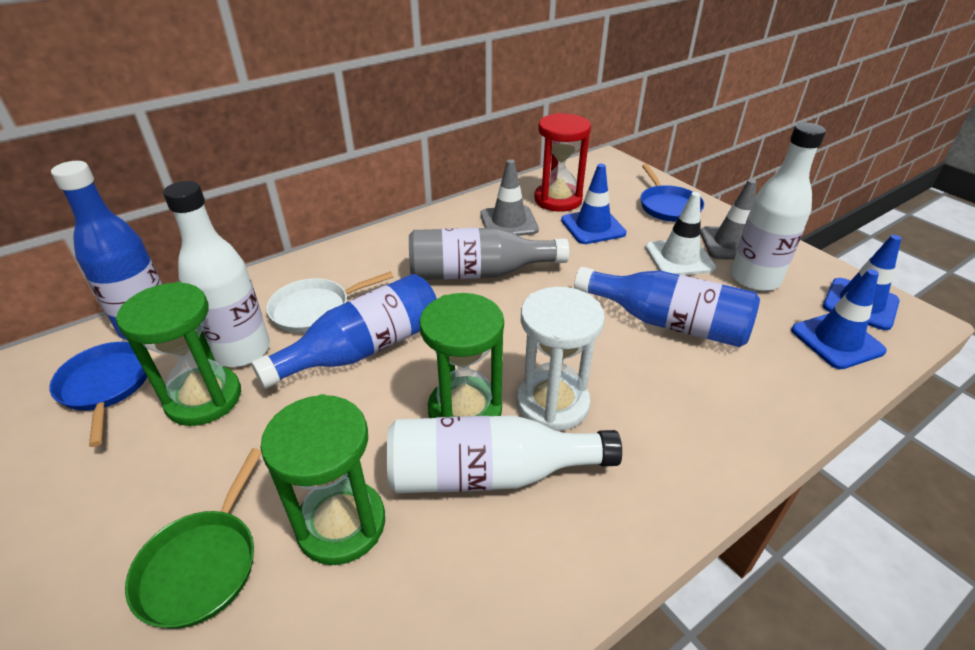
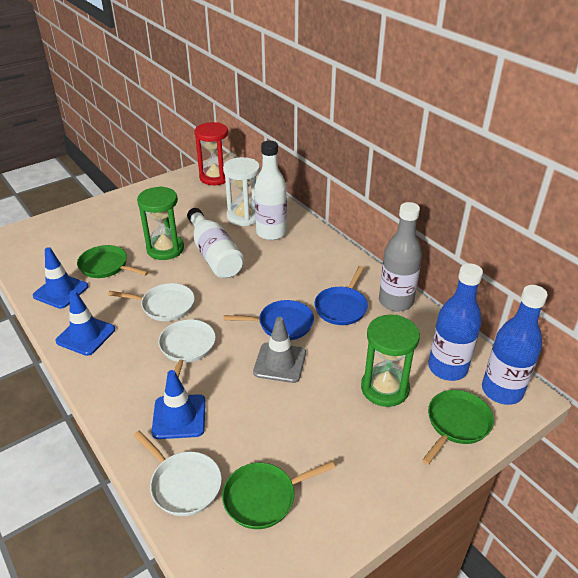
blue bottle: 3 -> 2
green hourglass: 3 -> 2
green pan: 1 -> 3
grey traffic cone: 2 -> 1
white bottle: 3 -> 2
white pan: 1 -> 3
white traffic cone: 1 -> 0

